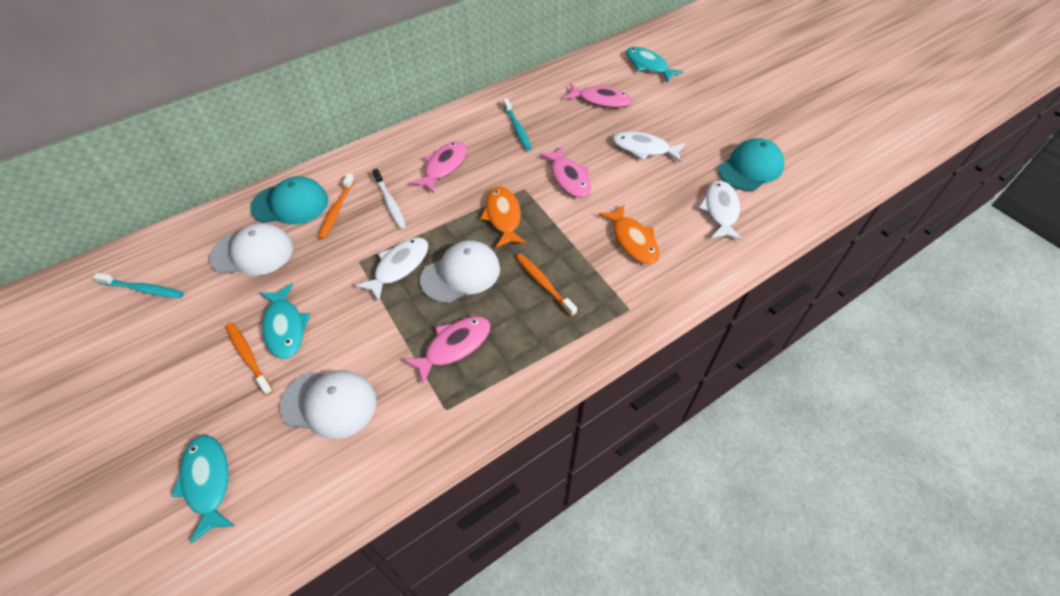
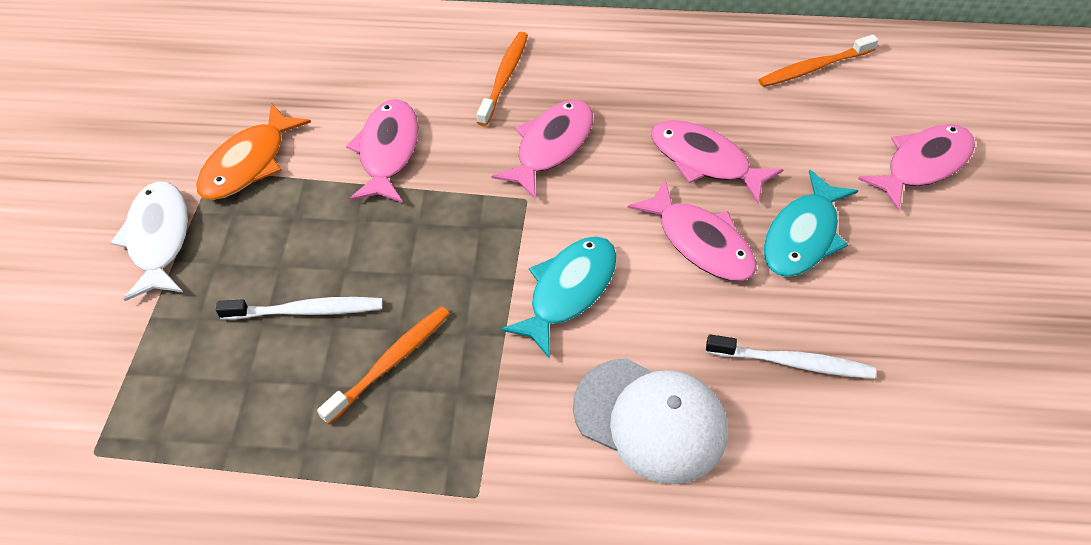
orange fish: 2 -> 1
pink fish: 4 -> 5
turquoise cap: 2 -> 0
turquoise fish: 3 -> 2
turquoise toothbrush: 2 -> 0
white cap: 3 -> 1
white fish: 3 -> 1
white toothbrush: 1 -> 2

